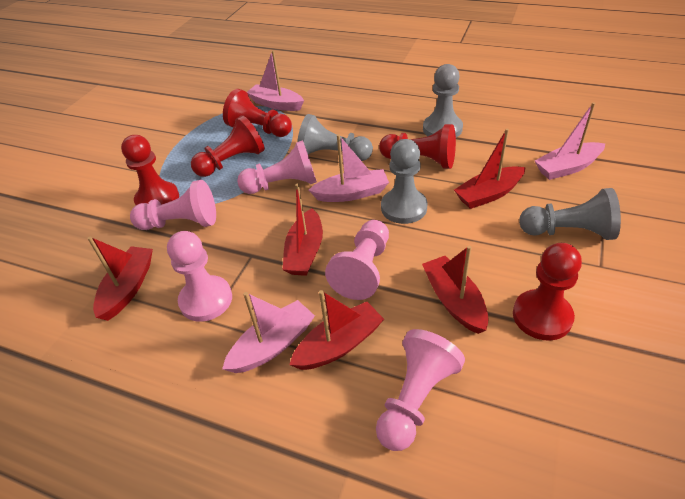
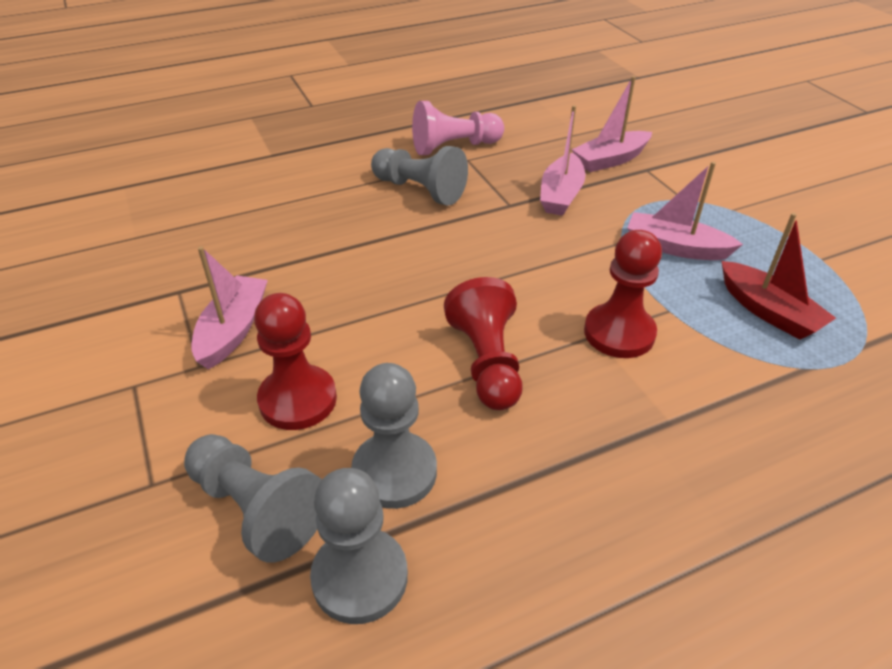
pink pawn: 5 -> 1
red boat: 5 -> 1
red pawn: 5 -> 3

